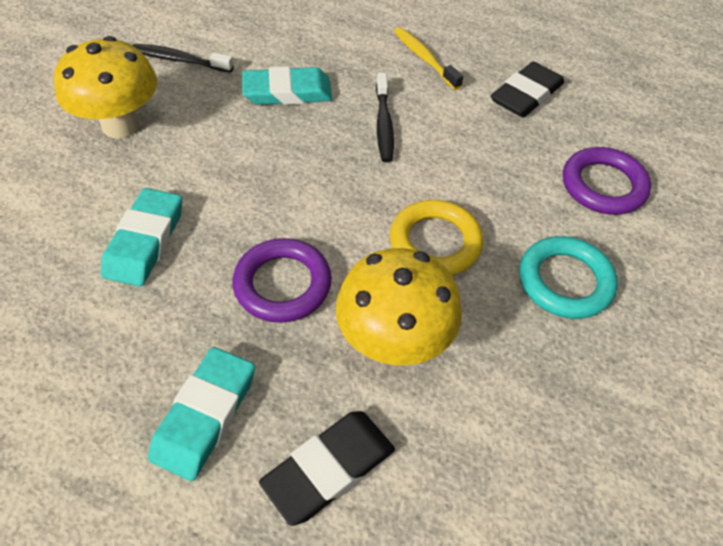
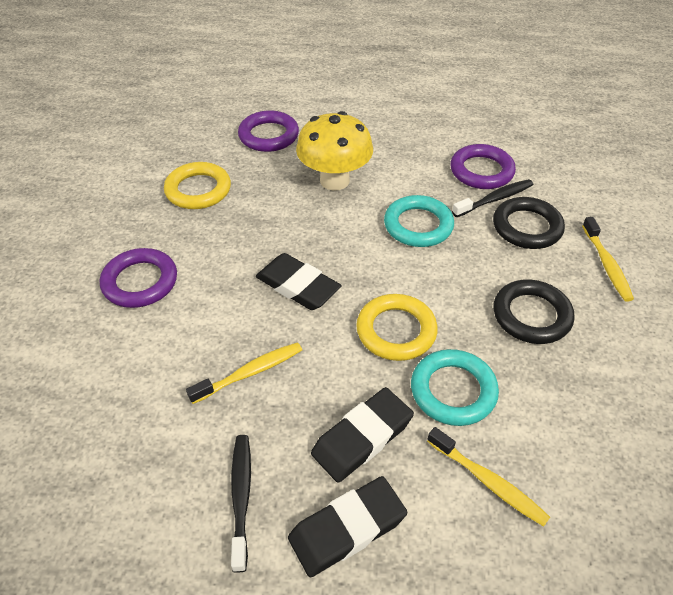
black eraser: 2 -> 3
black ring: 0 -> 2
purple ring: 2 -> 3
turquoise eraser: 3 -> 0
turquoise ring: 1 -> 2
yellow mushroom: 2 -> 1
yellow ring: 1 -> 2
yellow toothbrush: 1 -> 3

